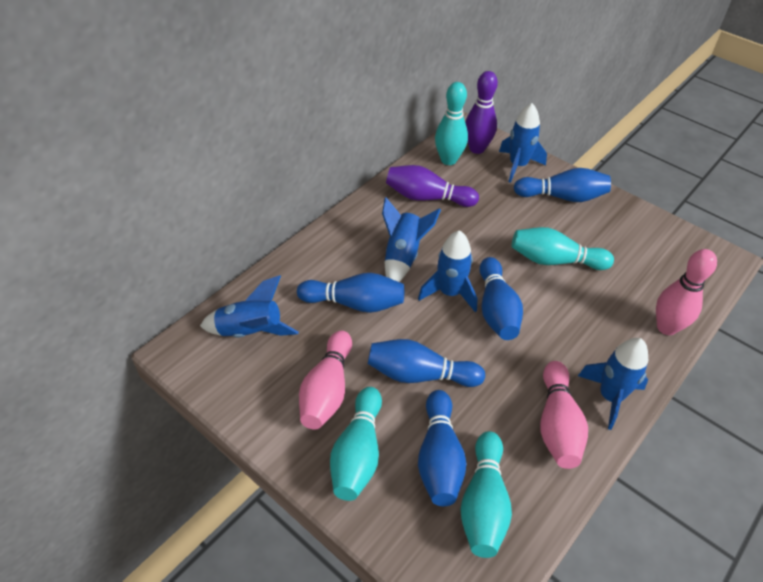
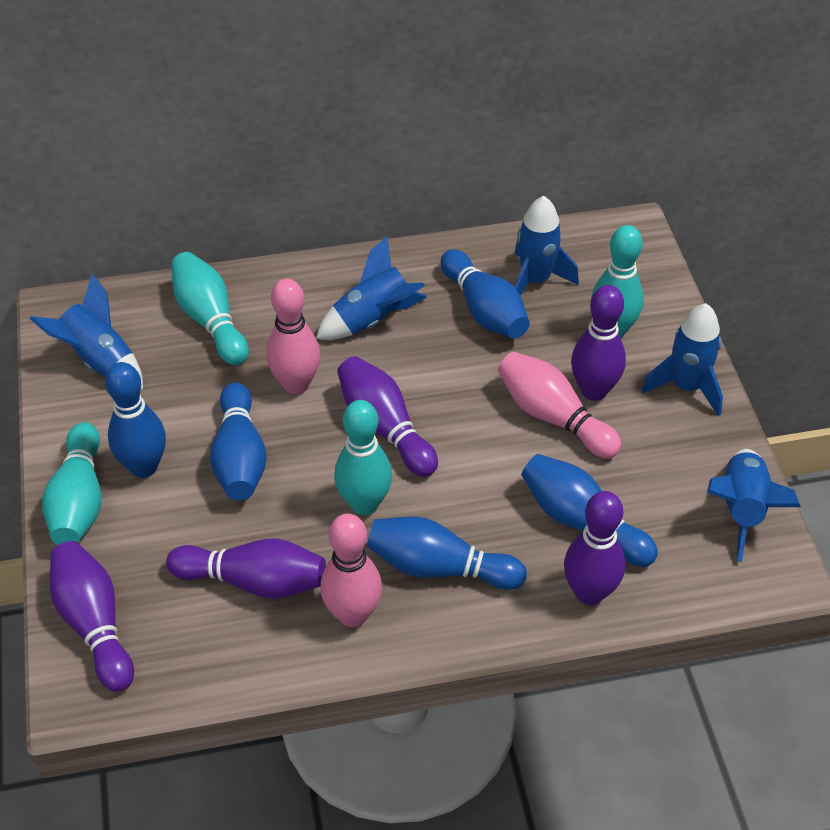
purple bowling pin: 2 -> 5

